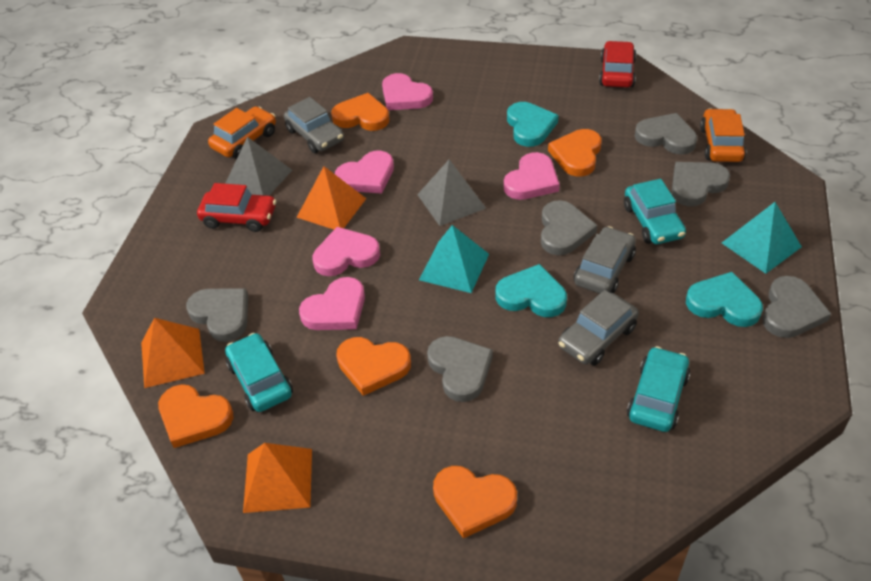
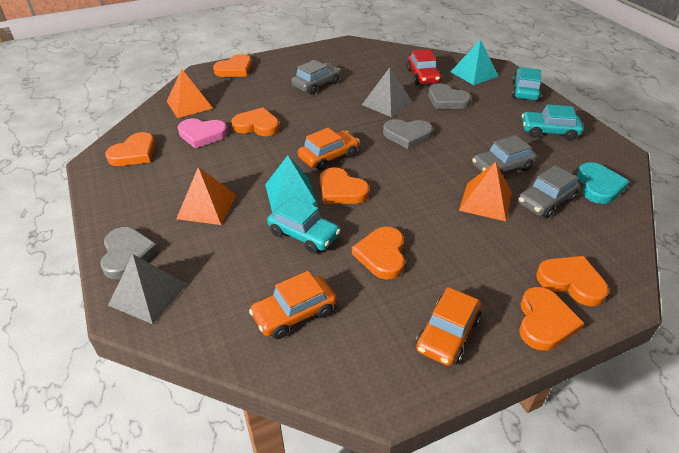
grey heart: 6 -> 3
orange car: 2 -> 3
orange heart: 5 -> 7
pink heart: 5 -> 1
red car: 2 -> 1
turquoise heart: 3 -> 1

